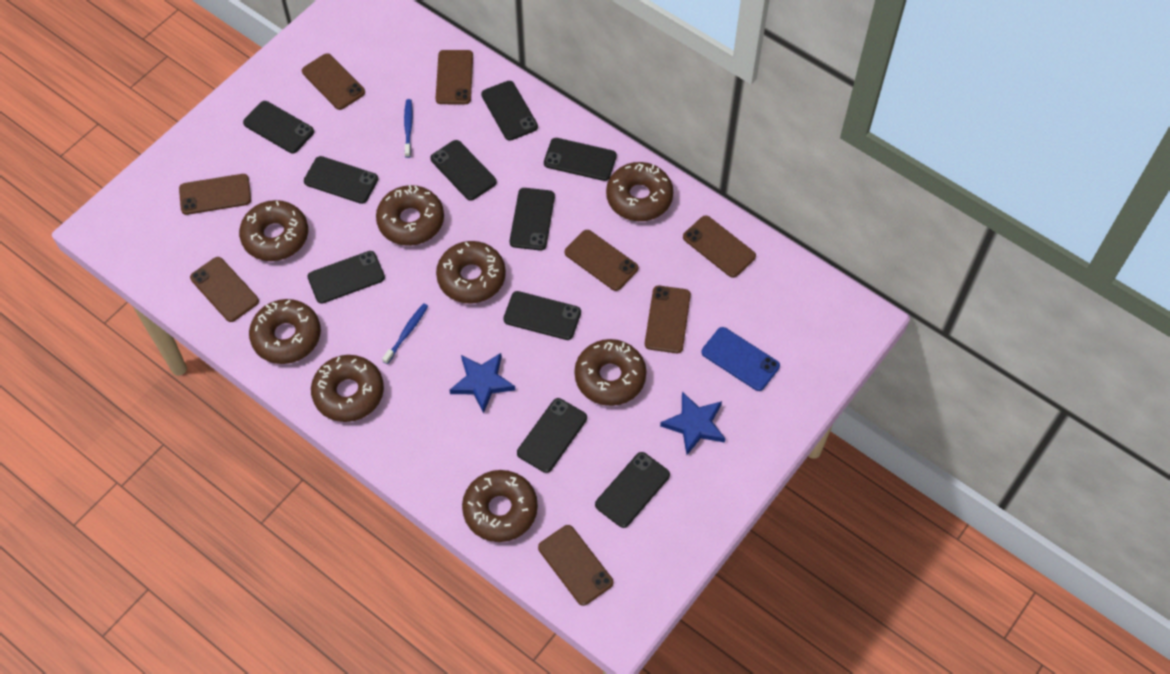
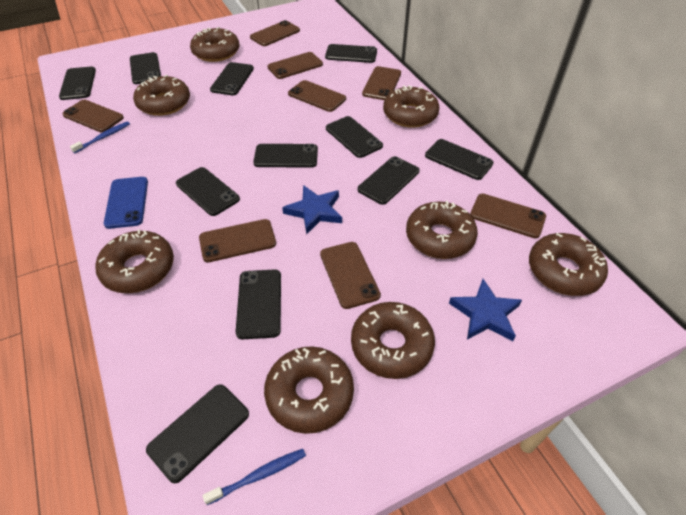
black phone: 10 -> 11

